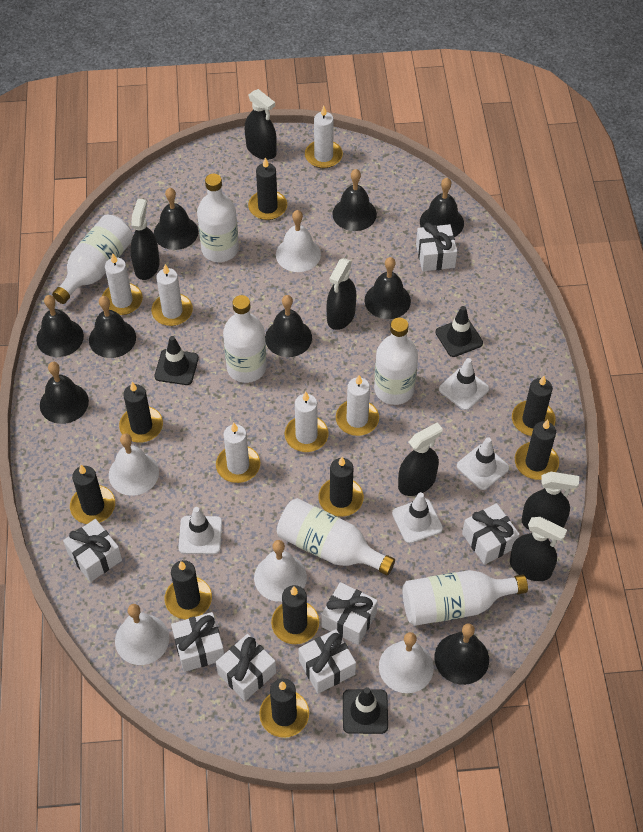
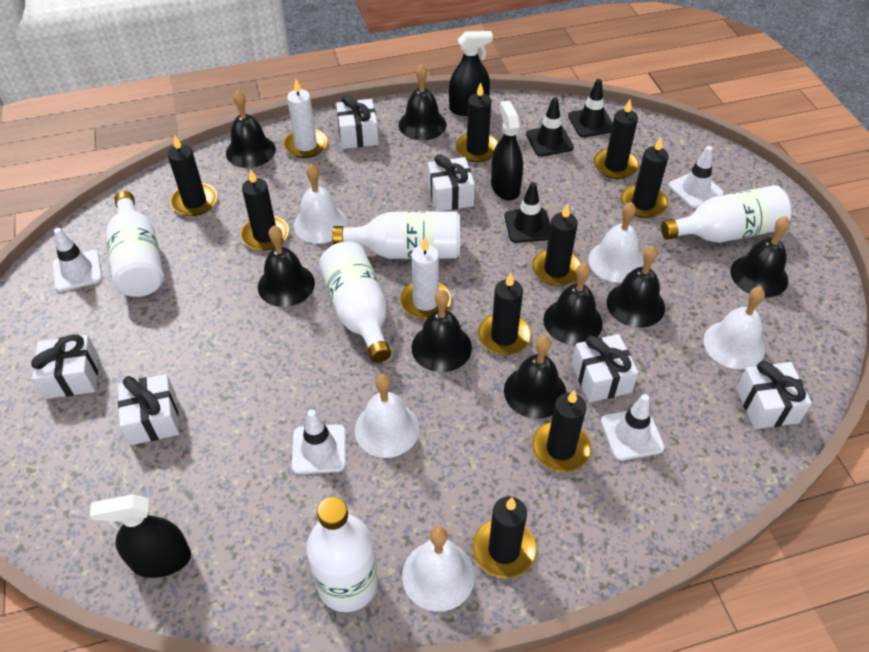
black bell: 9 -> 8
black spray bottle: 6 -> 3
white bottle: 6 -> 5
white candle: 6 -> 2
white gift: 7 -> 6

